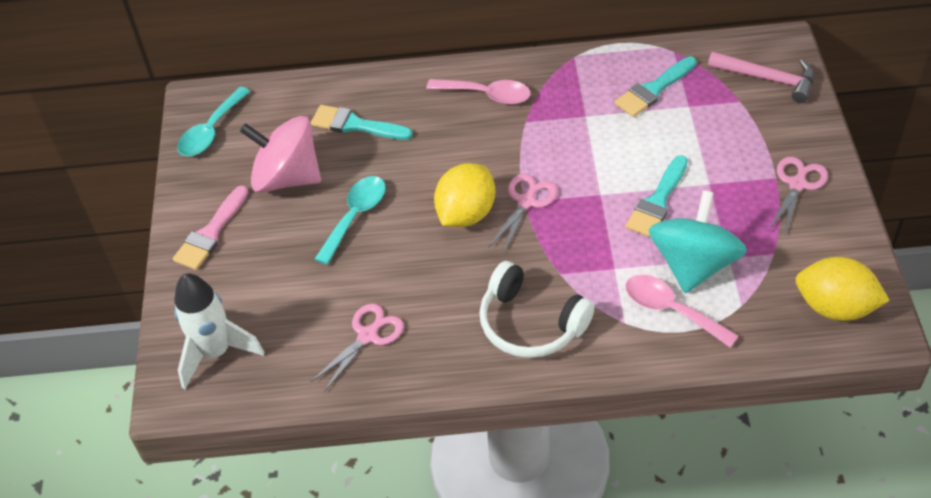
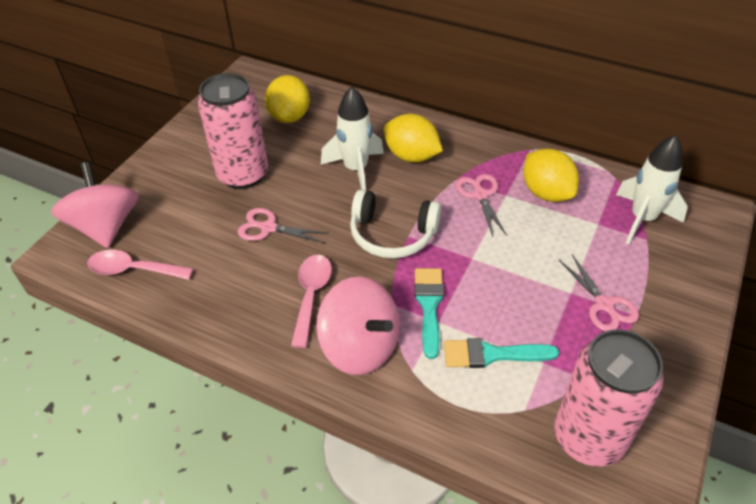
pink brush: 1 -> 0
pink can: 0 -> 2
pink hammer: 1 -> 0
pink spinning top: 1 -> 2
turquoise brush: 3 -> 2
turquoise spinning top: 1 -> 0
turquoise spoon: 2 -> 0
white rocket: 1 -> 2
yellow lemon: 2 -> 3

